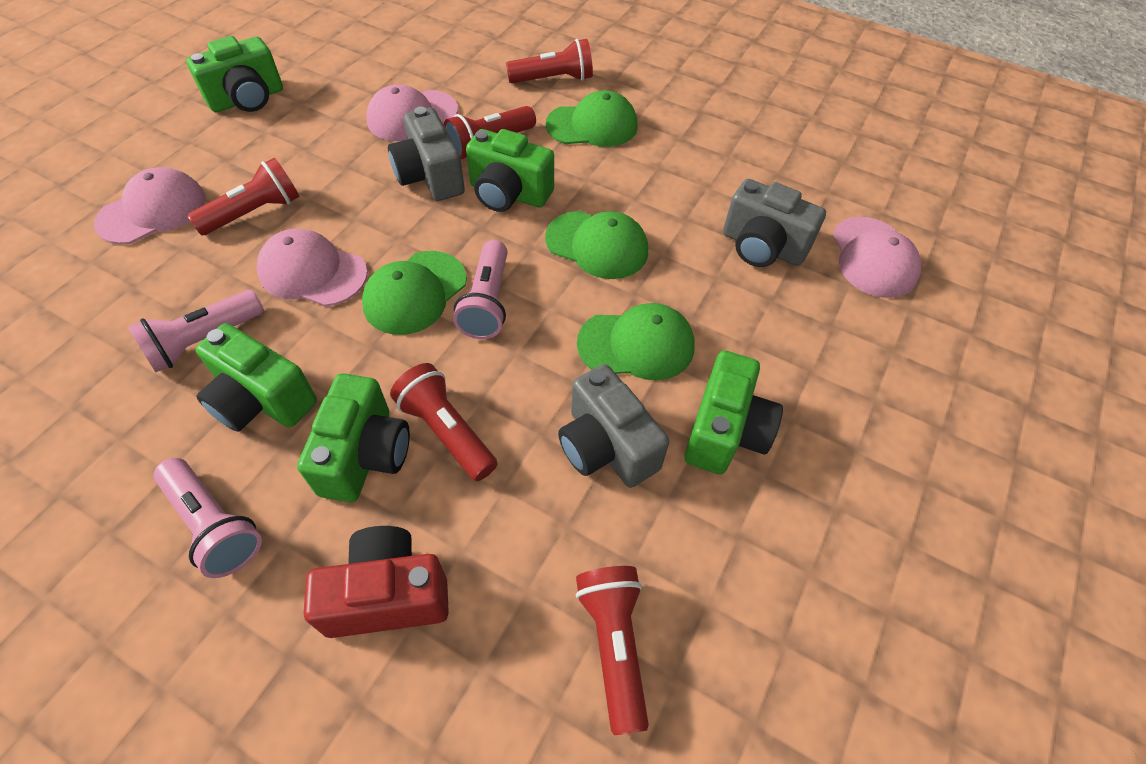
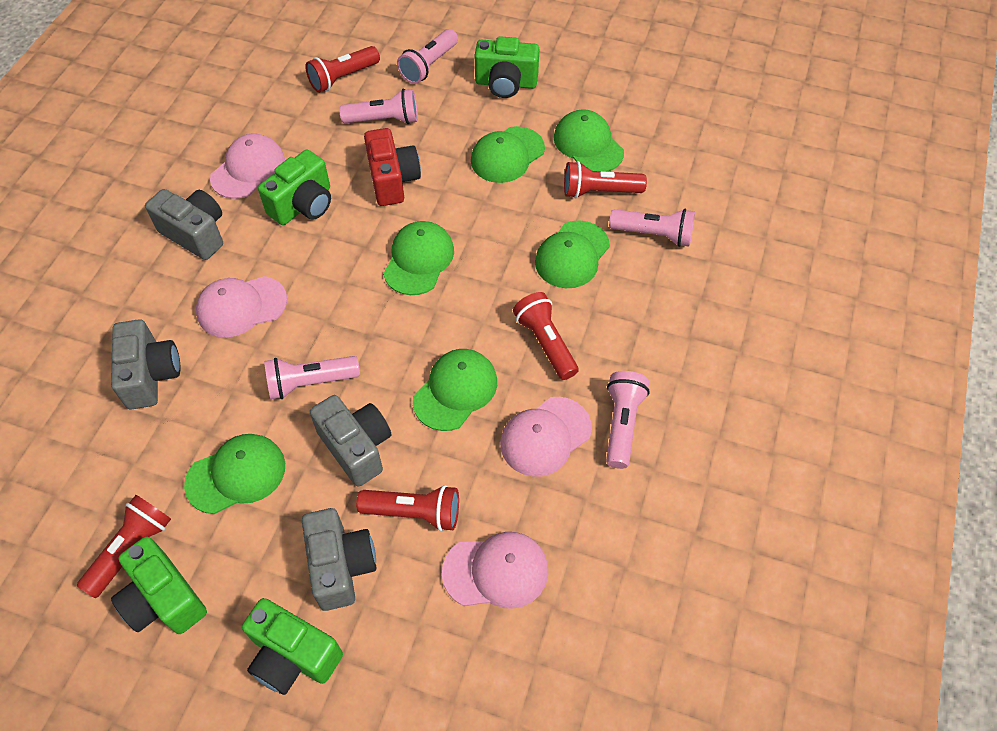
green camera: 5 -> 4
green cap: 4 -> 6
grey camera: 3 -> 4
pink flashlight: 3 -> 5

